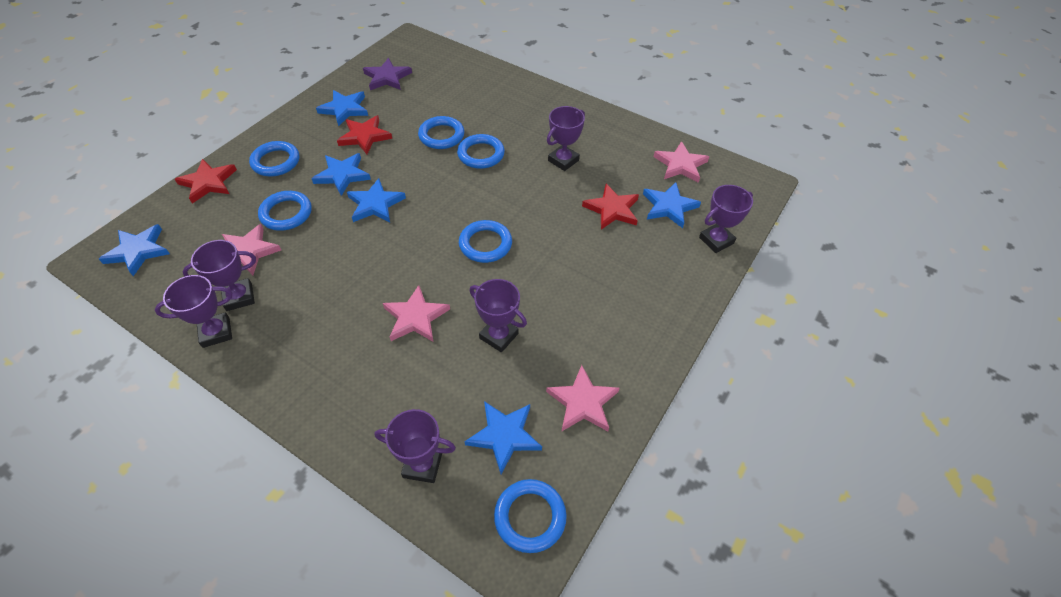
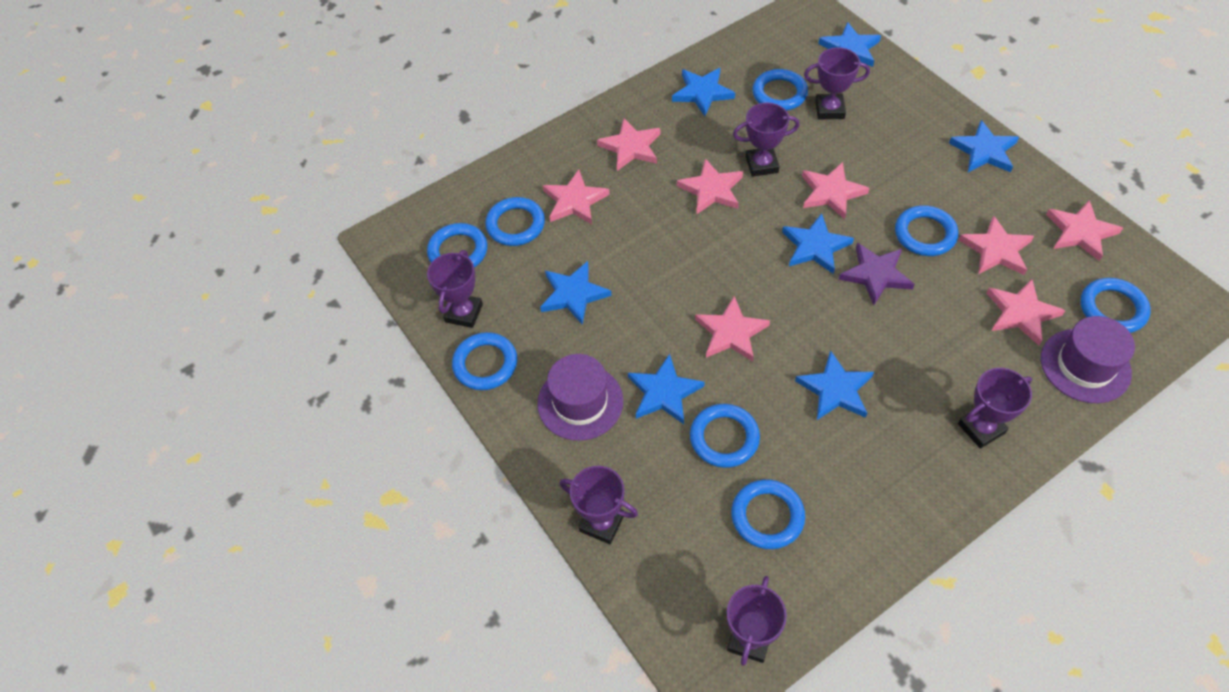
blue ring: 6 -> 8
blue star: 6 -> 7
pink star: 4 -> 8
purple hat: 0 -> 2
red star: 3 -> 0

